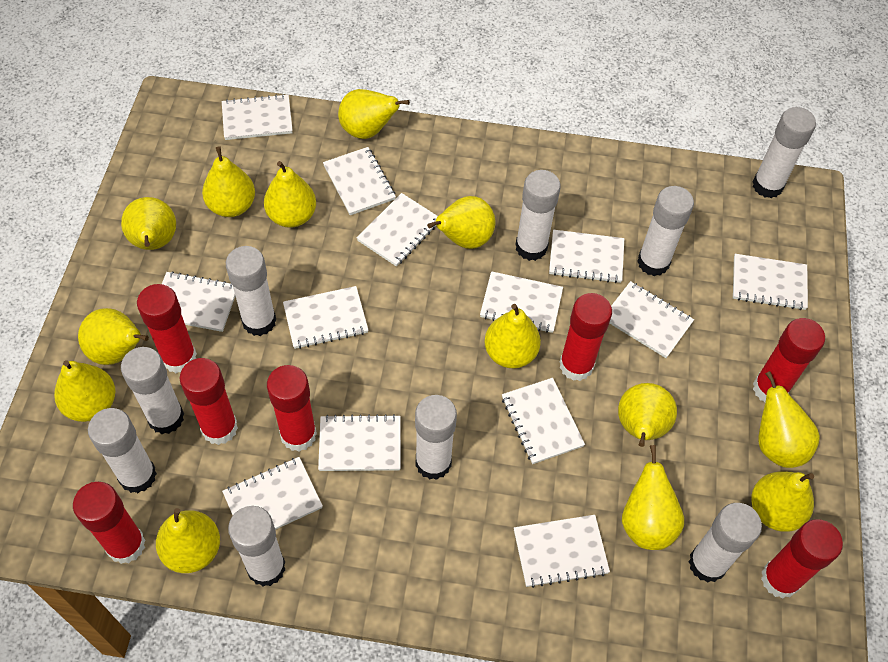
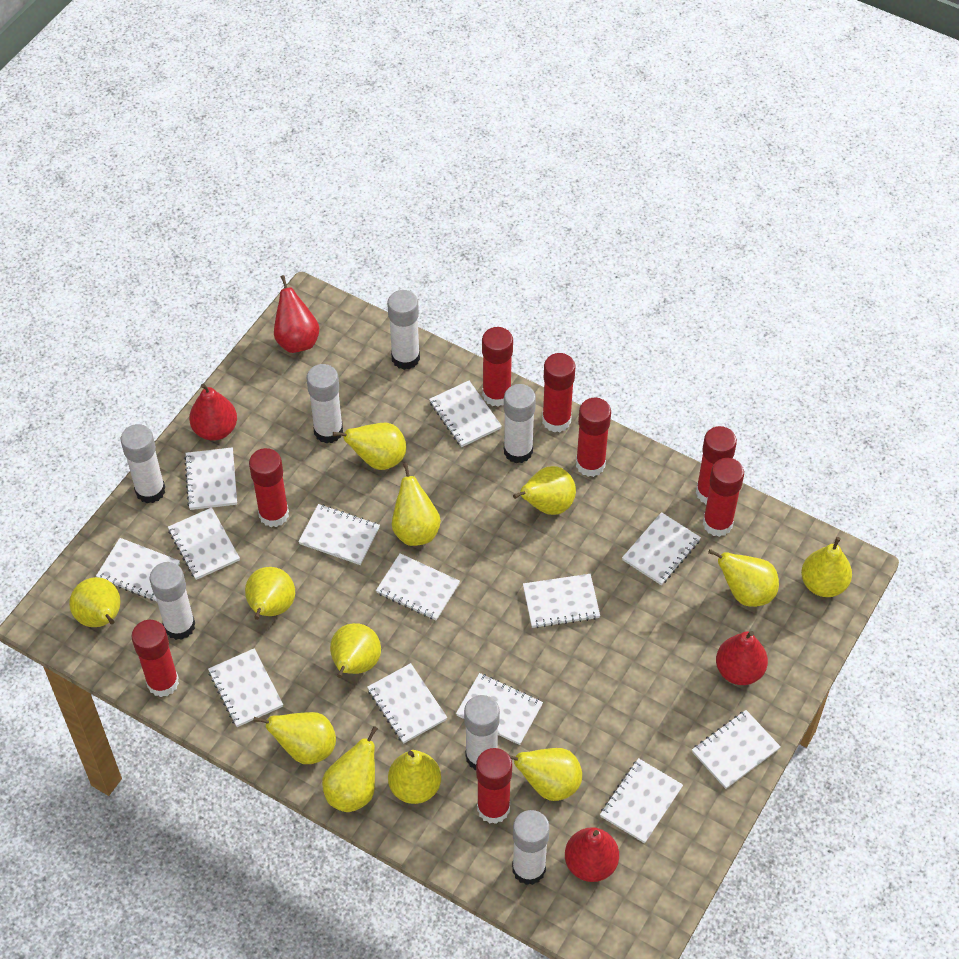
red glue stick: 7 -> 8
red pear: 0 -> 4
white glue stick: 9 -> 7
yellow pear: 13 -> 12

